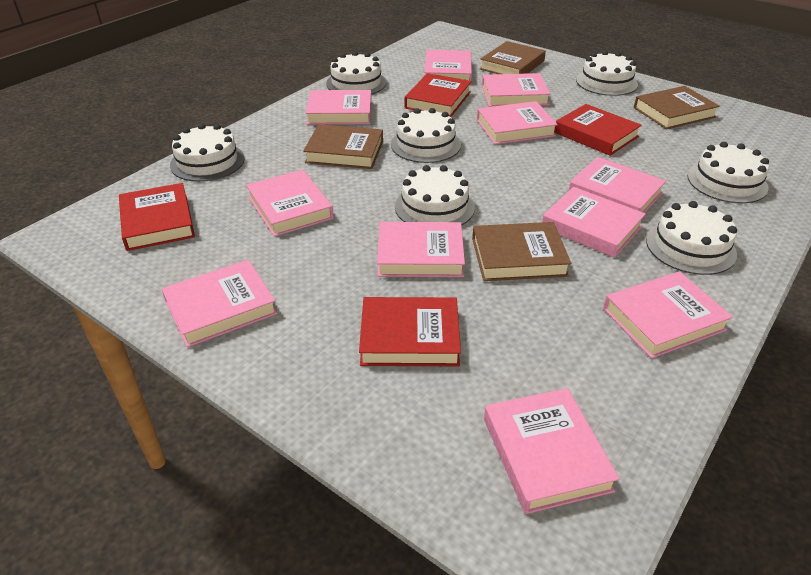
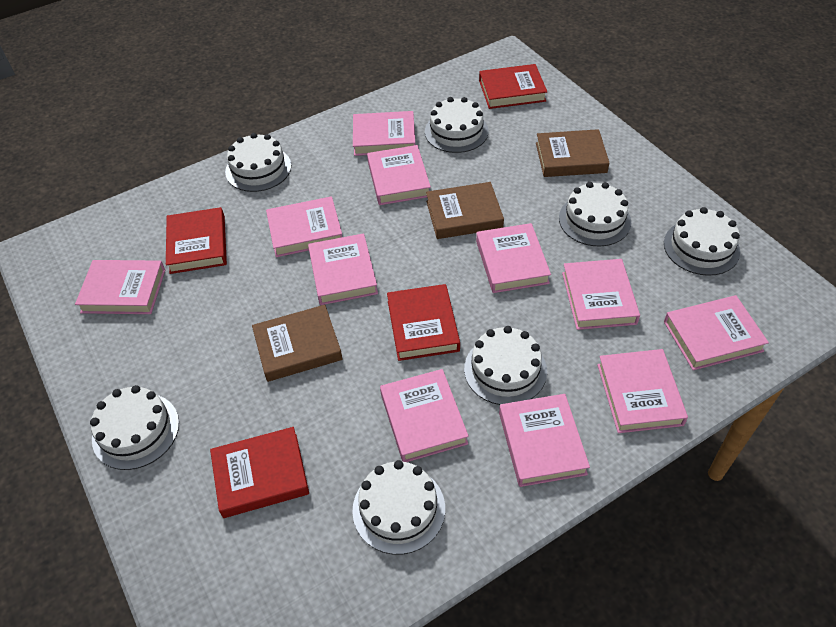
brown book: 4 -> 3

